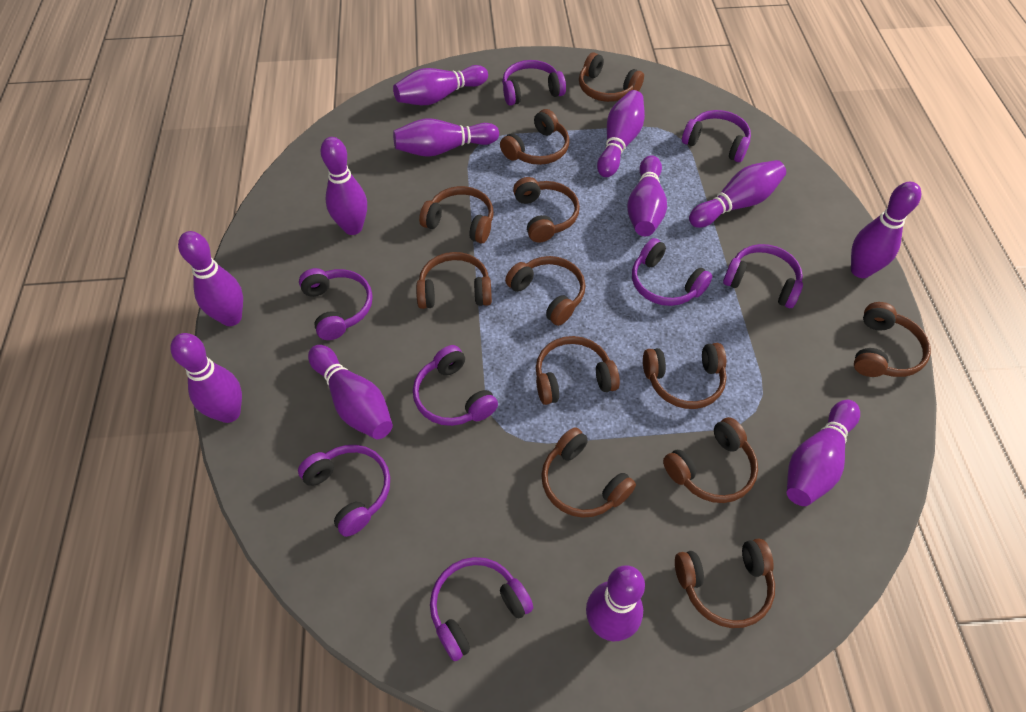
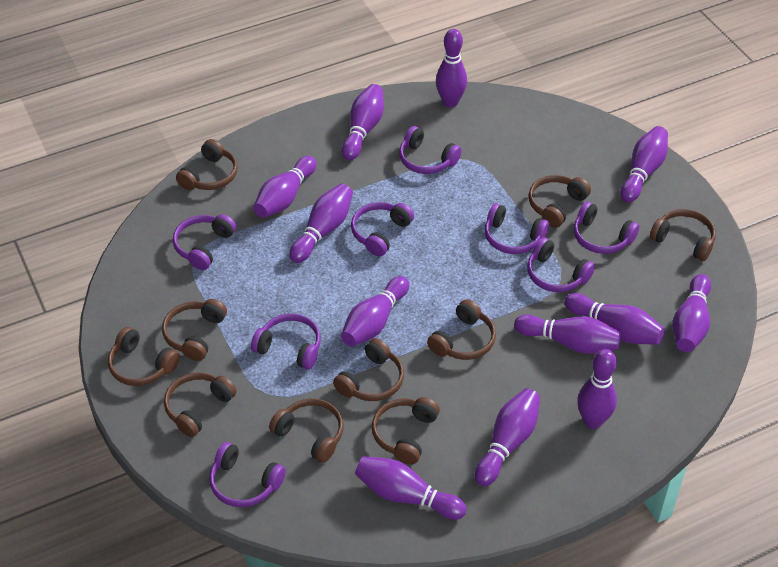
brown headphones: 12 -> 10

